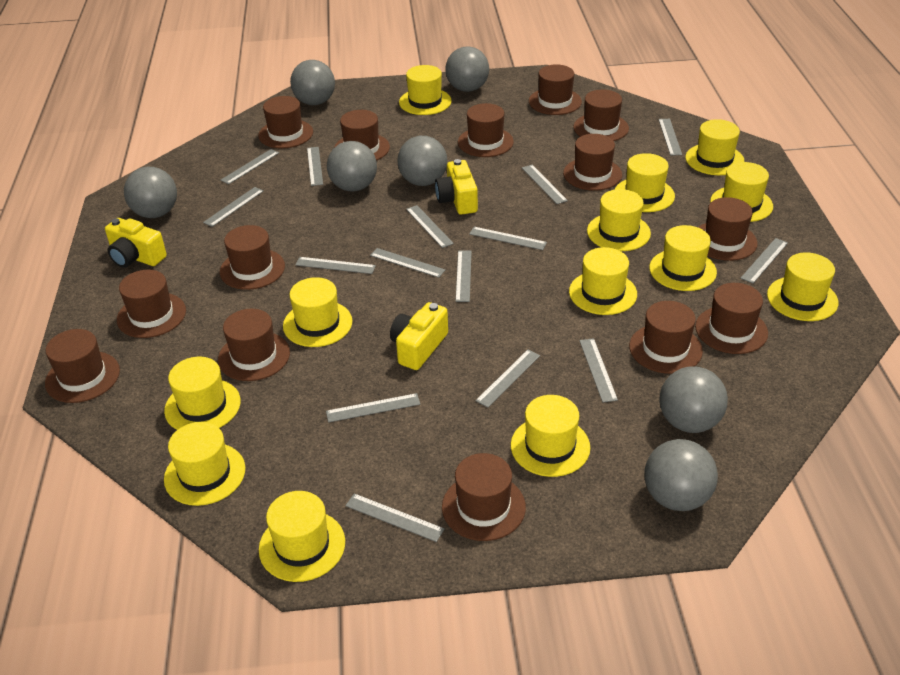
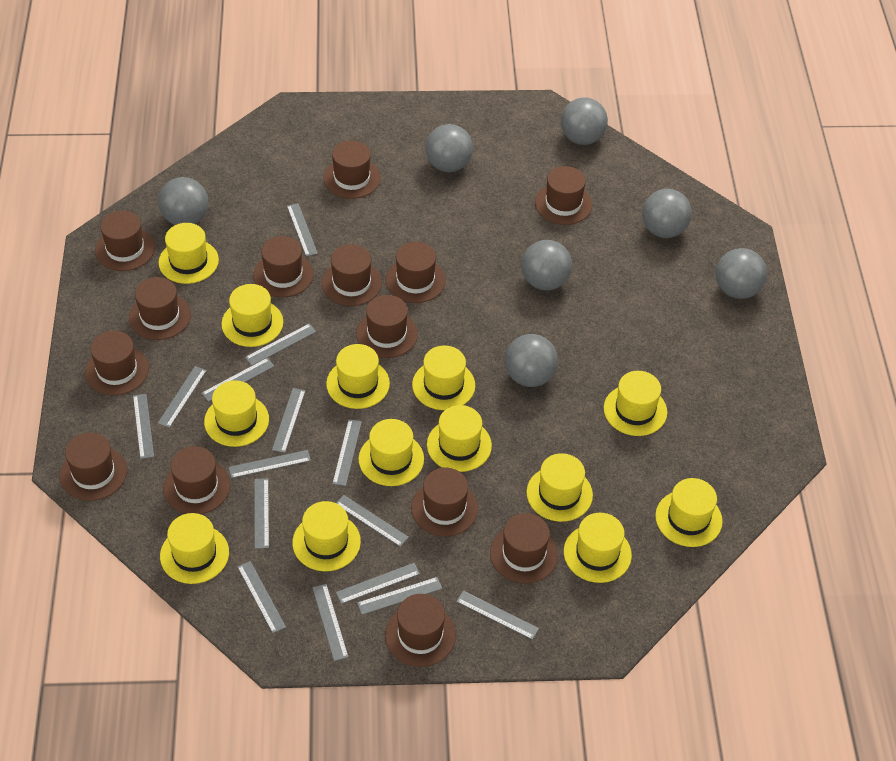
yellow camera: 3 -> 0

